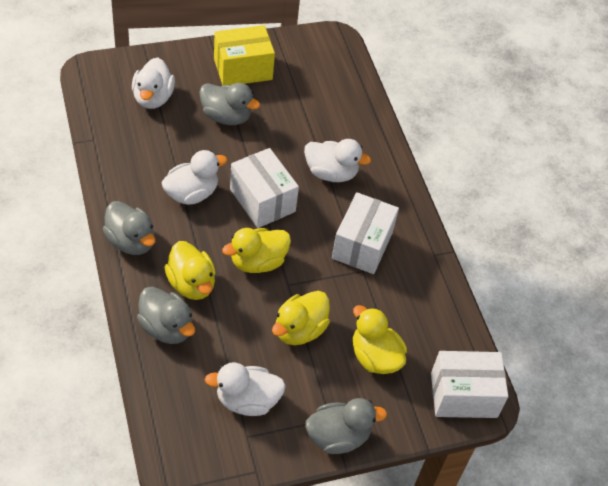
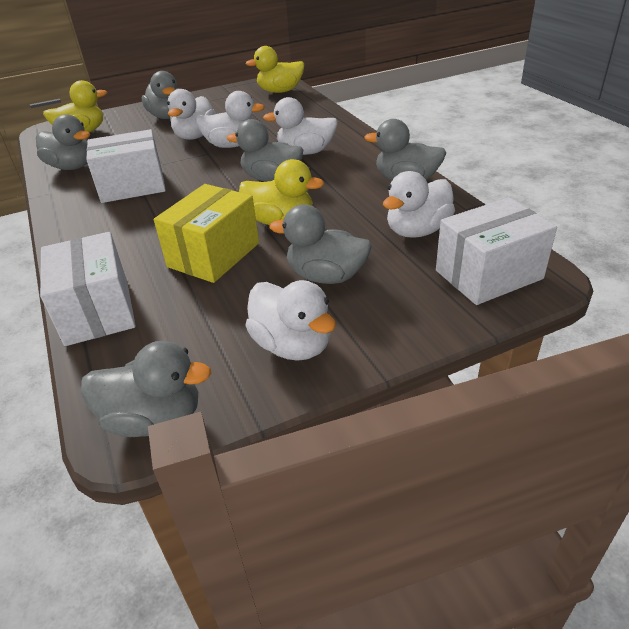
grey duck: 4 -> 6
white duck: 4 -> 5
yellow duck: 4 -> 3

